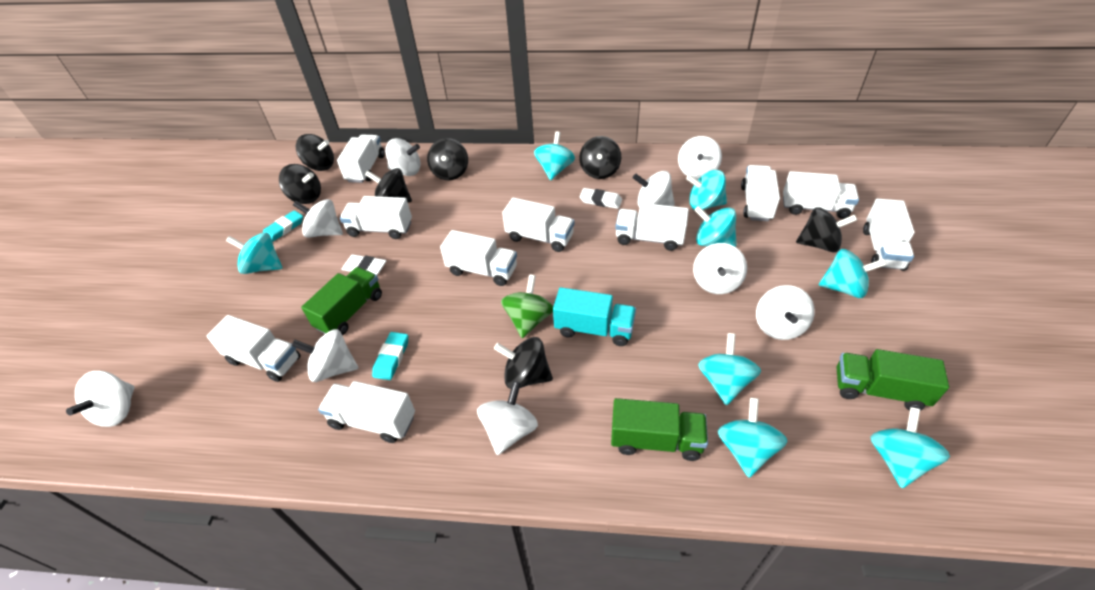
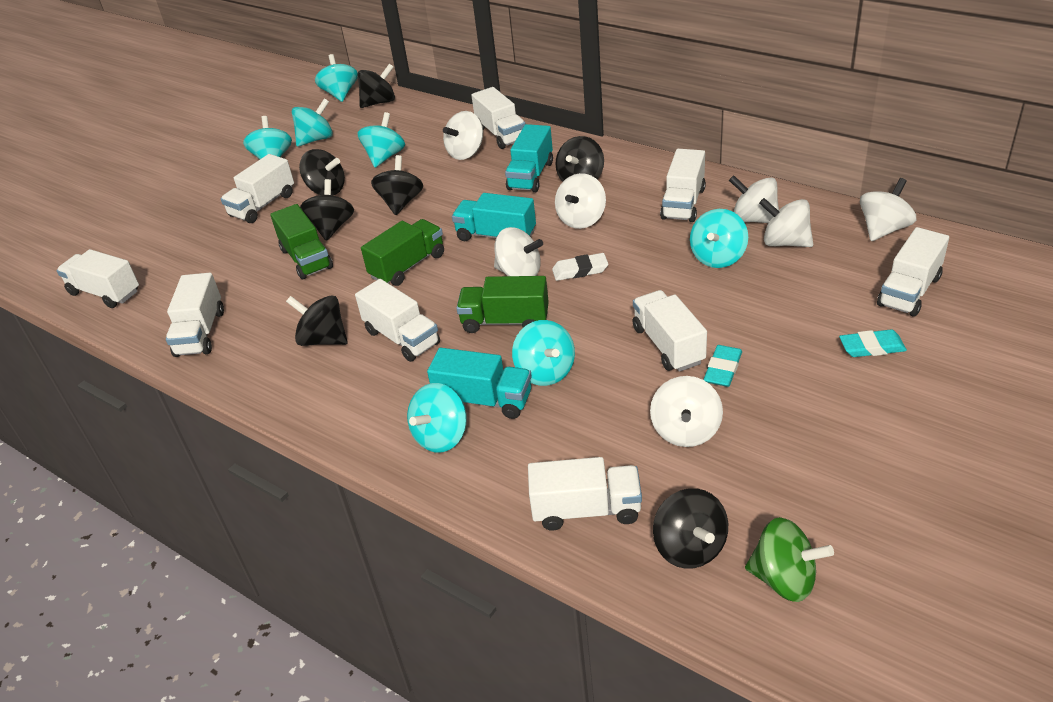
turquoise spinning top: 8 -> 7
turquoise truck: 1 -> 3
white eraser: 2 -> 1
white spinning top: 9 -> 7
white truck: 10 -> 9

